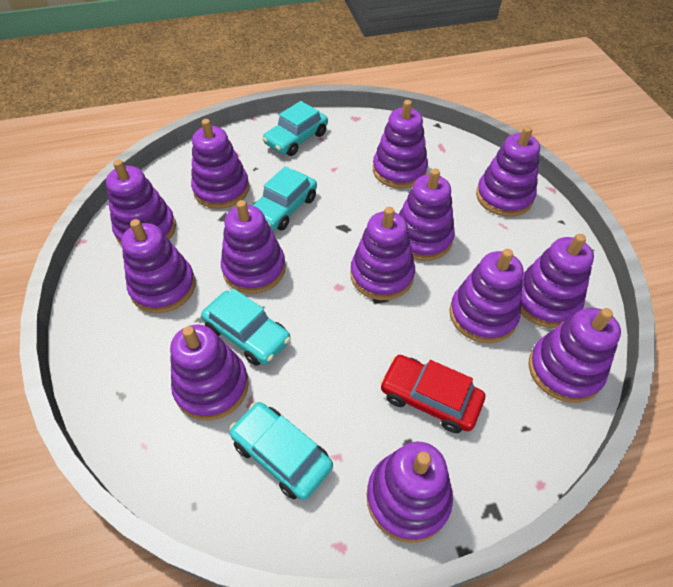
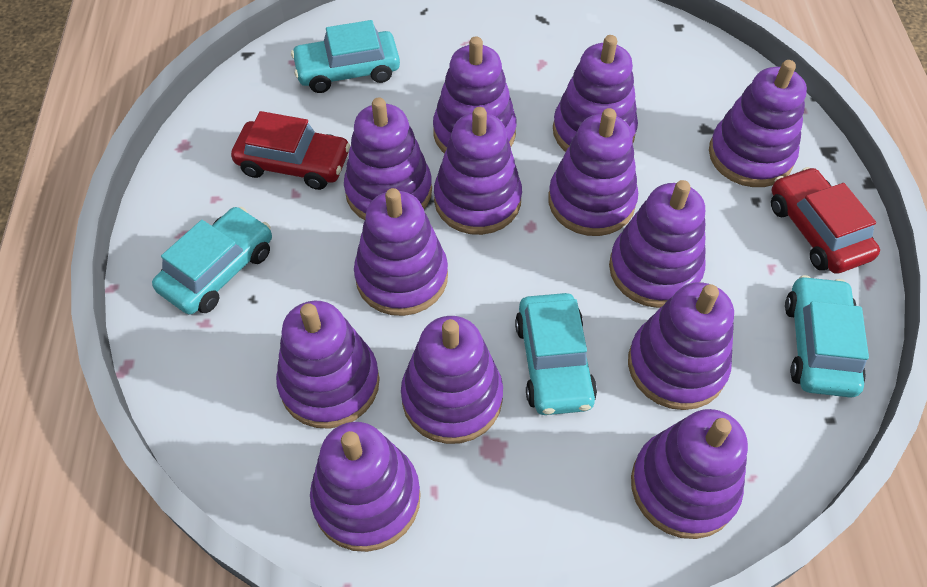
red car: 1 -> 2

